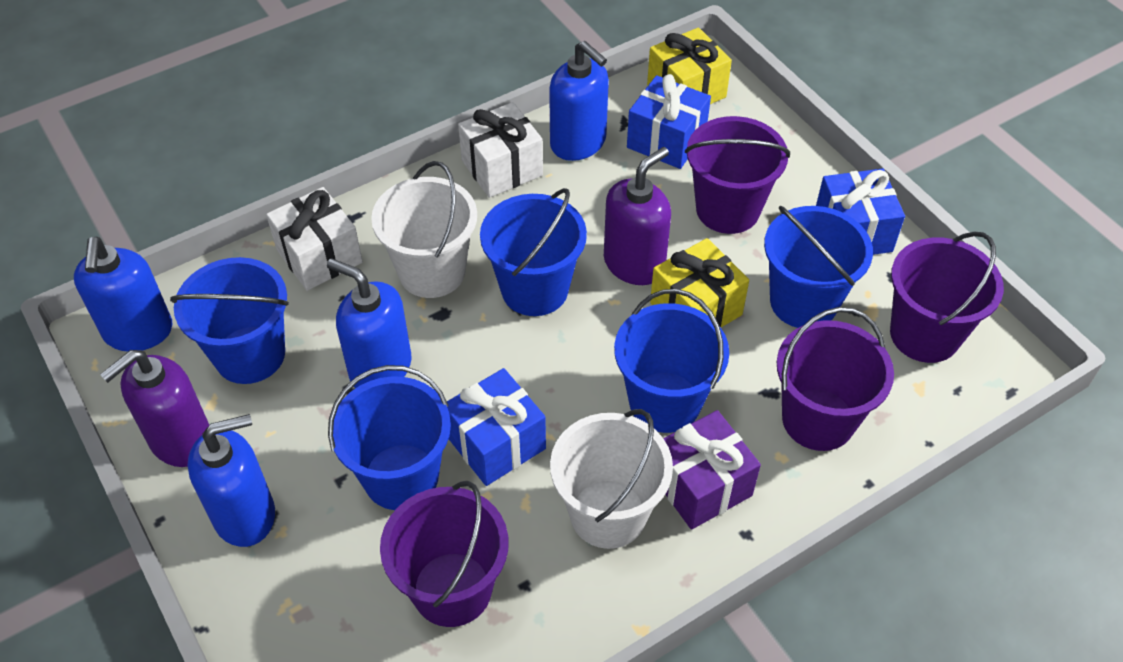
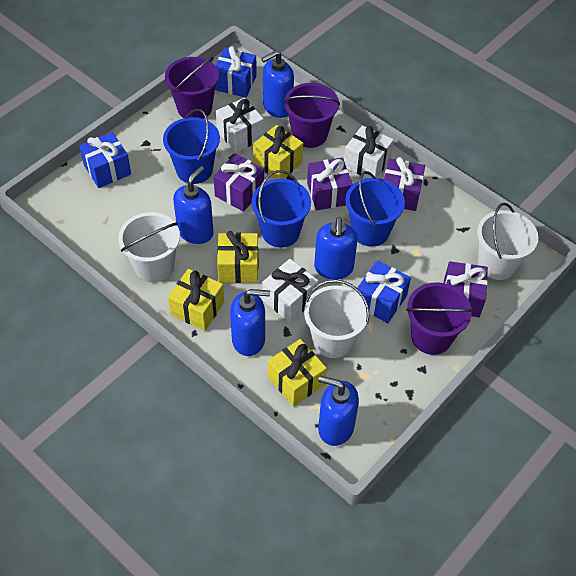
blue bucket: 5 -> 3
blue soap dispenser: 4 -> 5
purple bucket: 4 -> 3
purple gift: 1 -> 4
purple soap dispenser: 2 -> 0
white bucket: 2 -> 3
white gift: 2 -> 3
yellow gift: 2 -> 4

